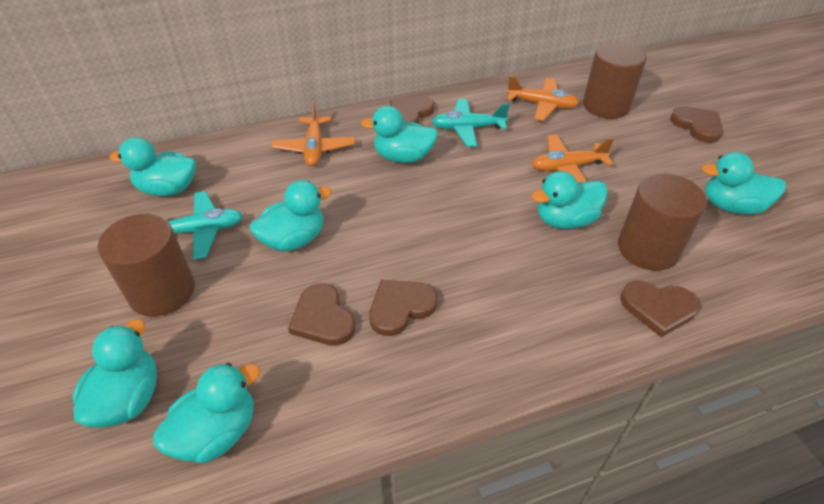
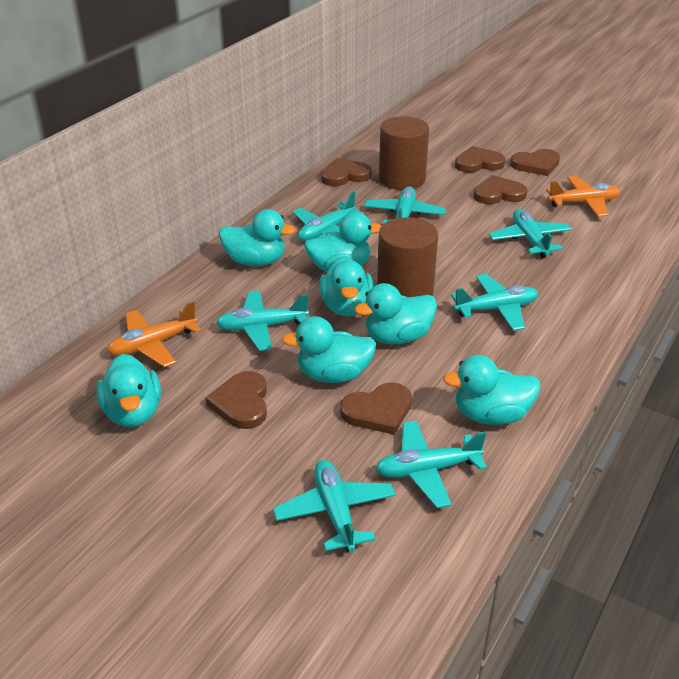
brown cylinder: 3 -> 2
brown heart: 5 -> 6
orange plane: 3 -> 2
turquoise plane: 2 -> 7

